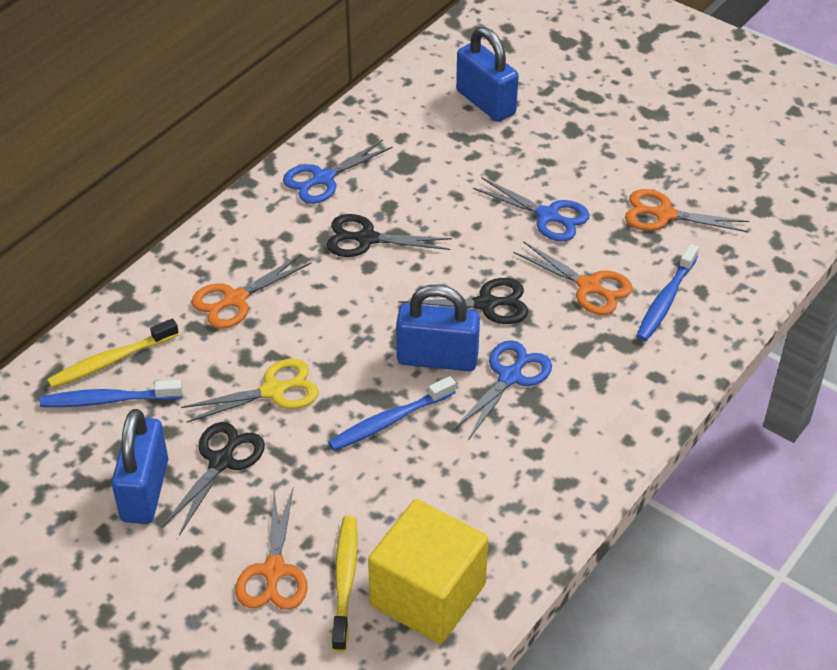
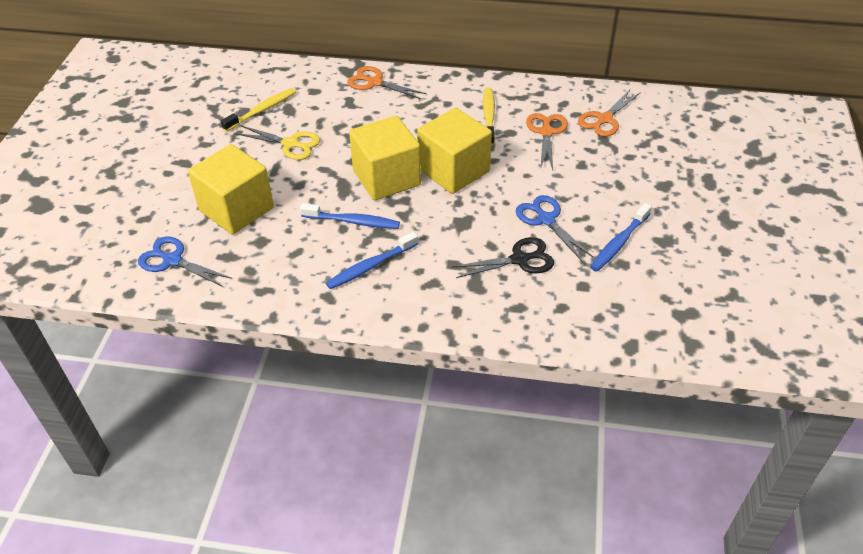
black scissors: 3 -> 1
blue padlock: 3 -> 0
blue scissors: 3 -> 2
orange scissors: 4 -> 3
yellow cube: 1 -> 3

